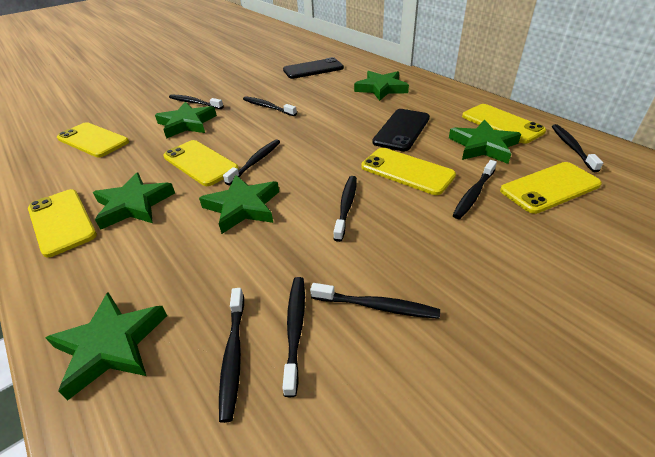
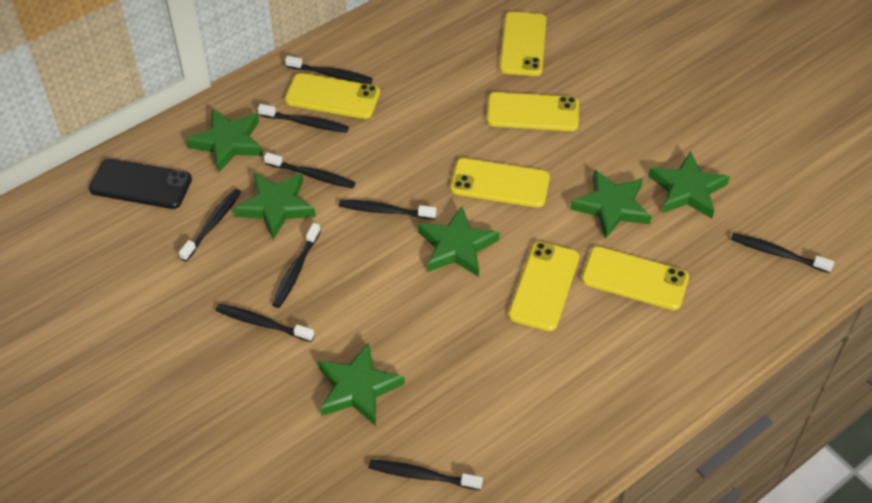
black phone: 2 -> 1

